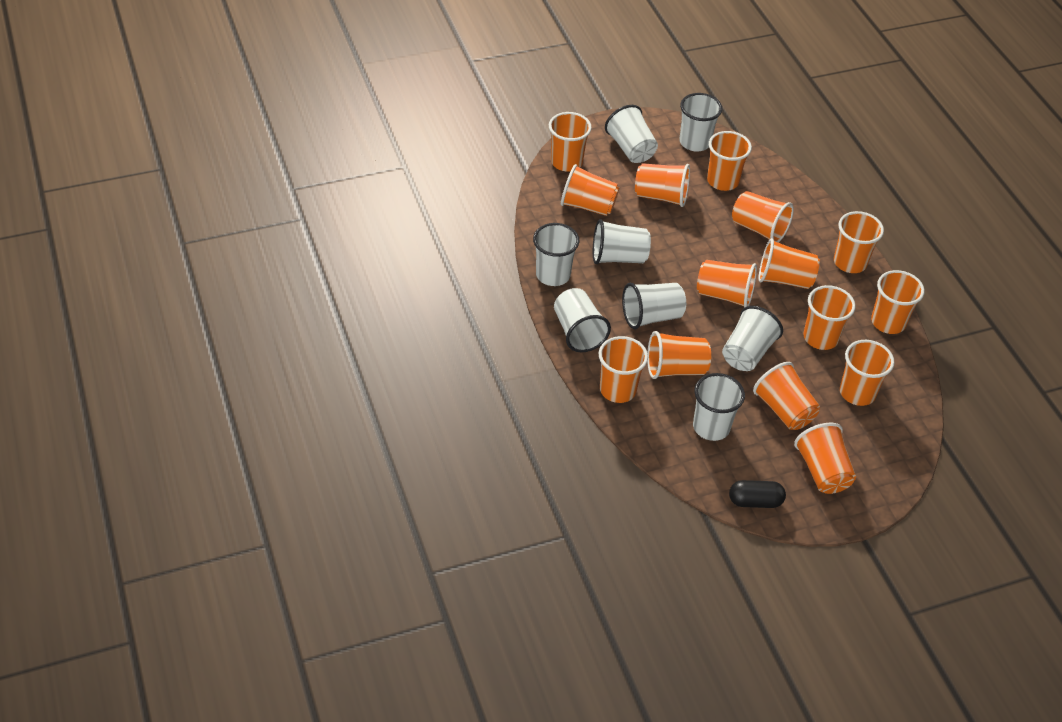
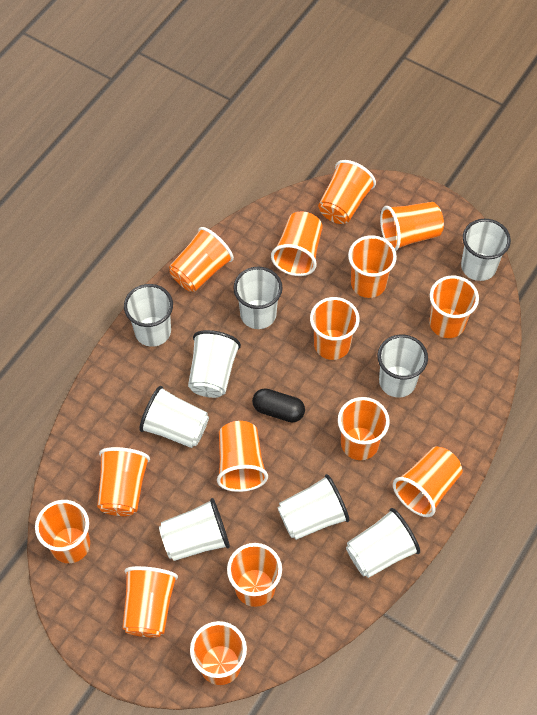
white cup: 8 -> 9

